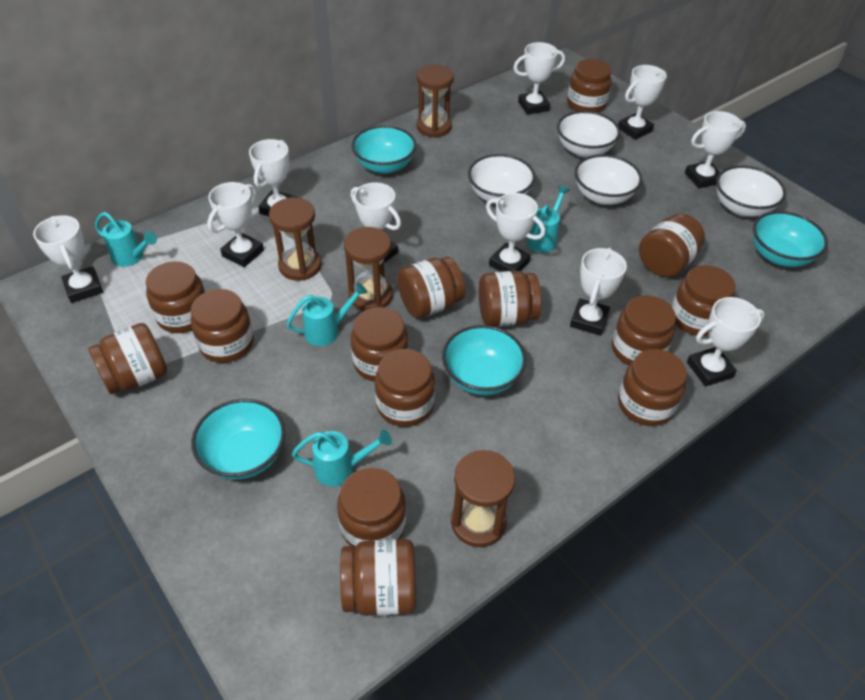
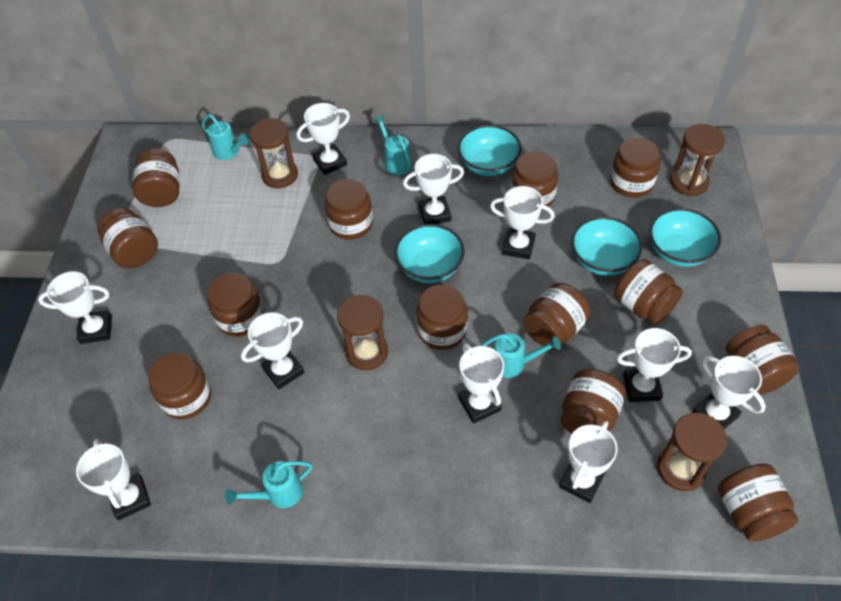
brown jar: 14 -> 13
white bowl: 4 -> 0

